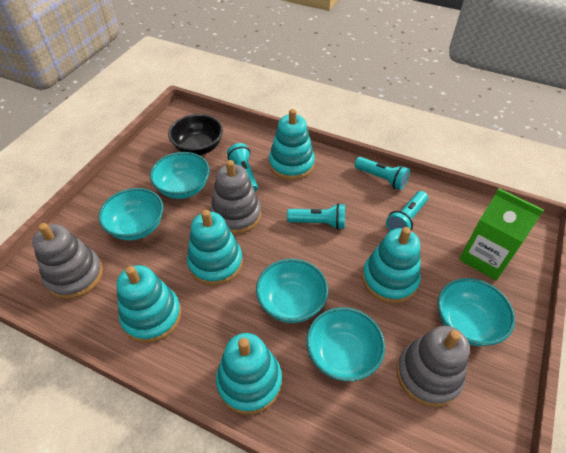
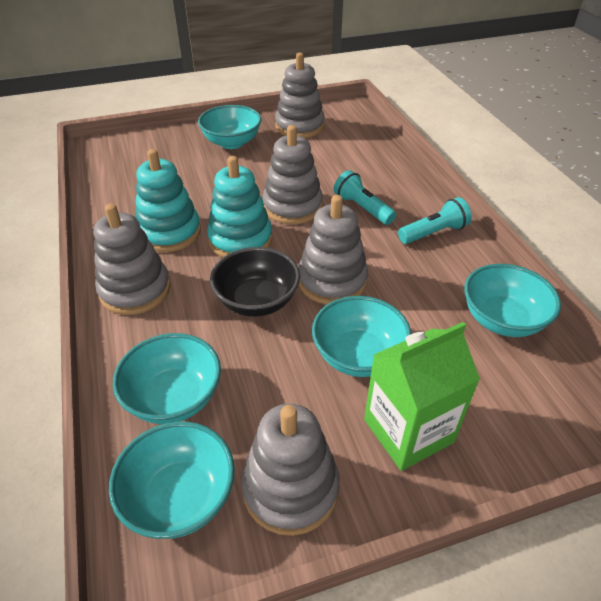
grey stacking toy: 3 -> 5
turquoise flashlight: 4 -> 2
turquoise stacking toy: 5 -> 2

